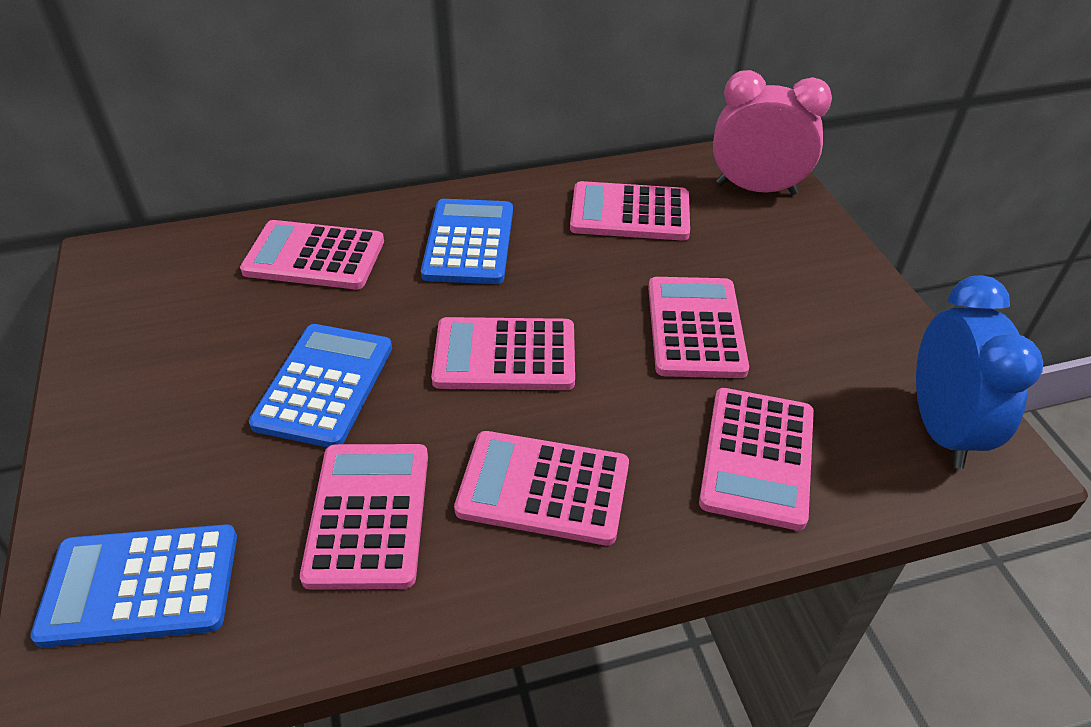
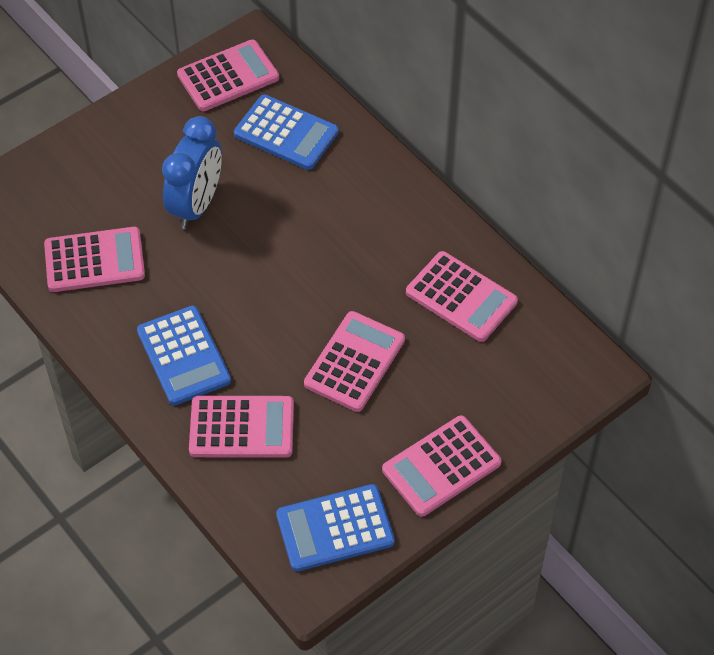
pink calculator: 7 -> 6
pink clock: 1 -> 0

